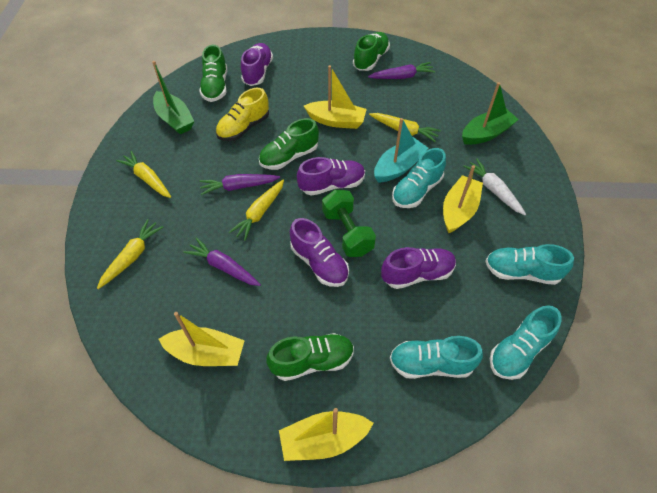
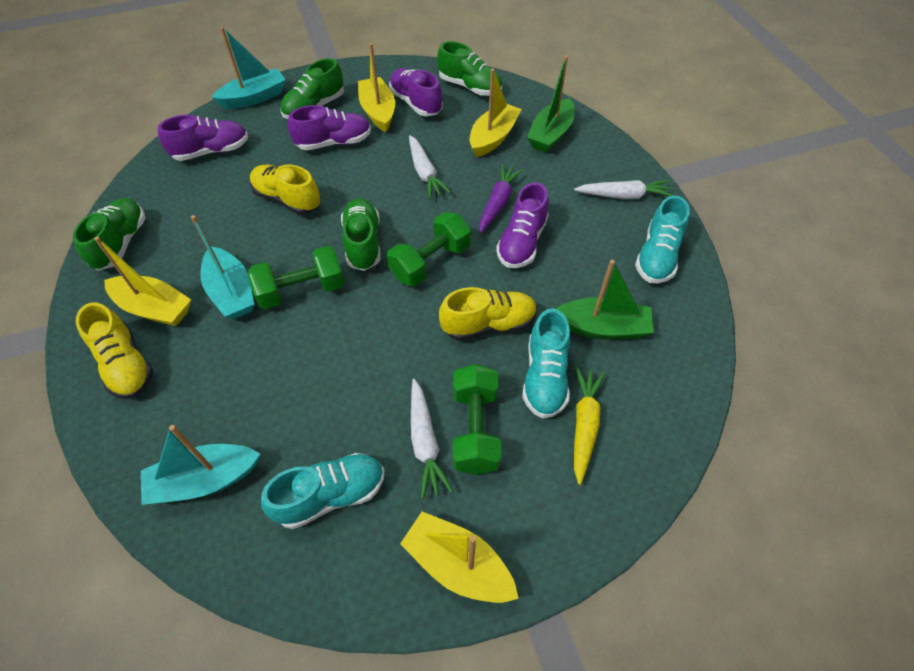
green dumbbell: 1 -> 3
purple carrot: 3 -> 1
turquoise boat: 1 -> 3
turquoise shoe: 4 -> 3
white carrot: 1 -> 3
yellow carrot: 4 -> 1
yellow shoe: 1 -> 3

